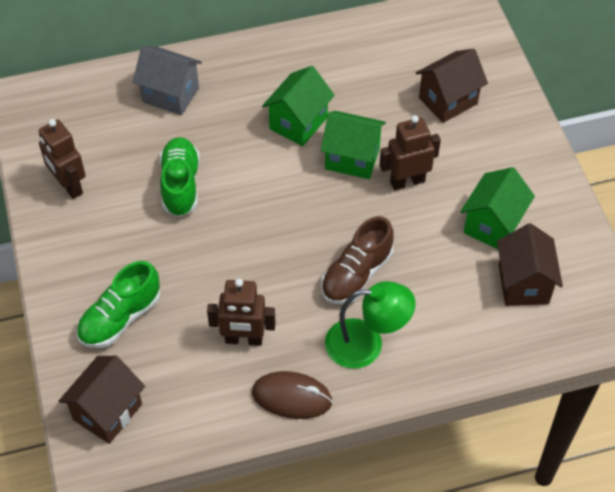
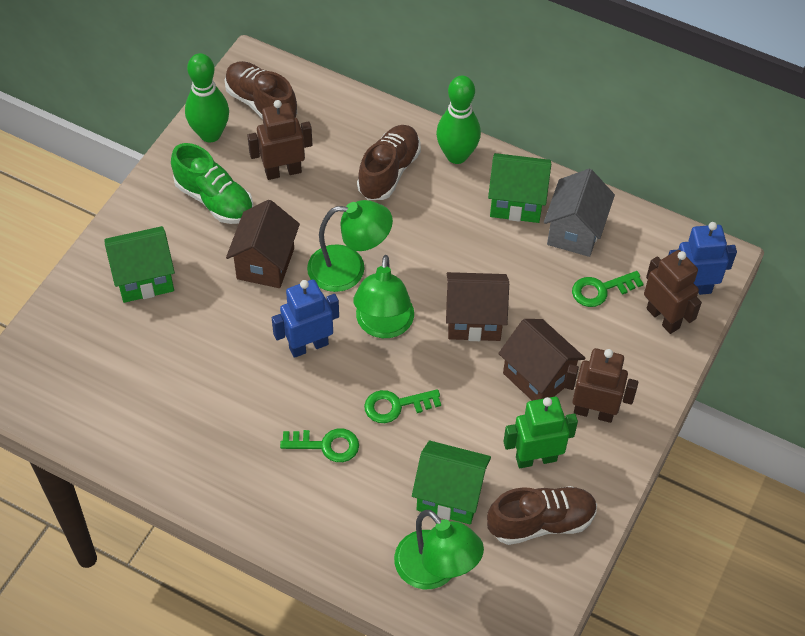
blue robot: 0 -> 2
brown mouse: 1 -> 0
brown shoe: 1 -> 3
green bowling pin: 0 -> 2
green key: 0 -> 3
green lamp: 1 -> 3
green robot: 0 -> 1
green shoe: 2 -> 1

